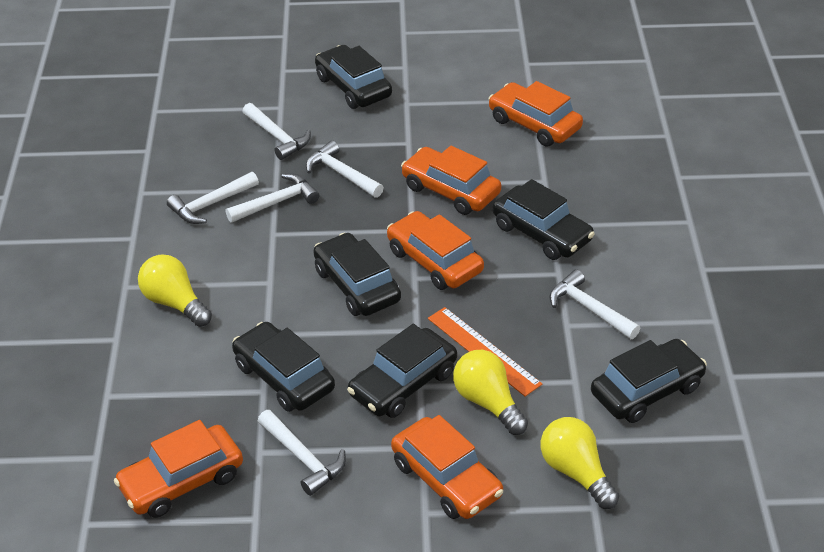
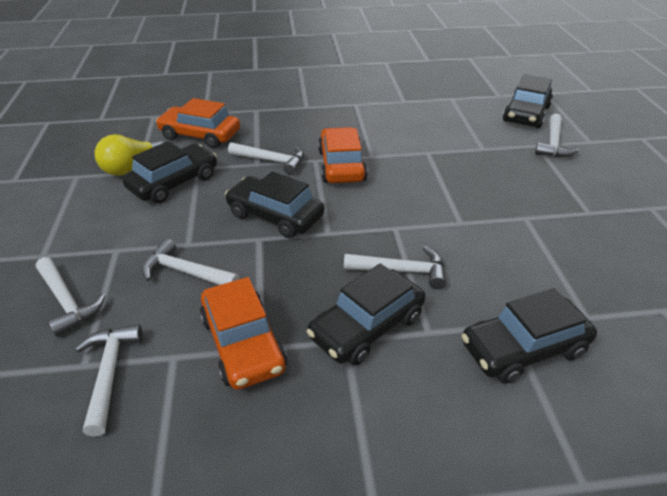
black car: 6 -> 5
orange car: 5 -> 3
orange ruler: 1 -> 0
yellow light bulb: 3 -> 1

